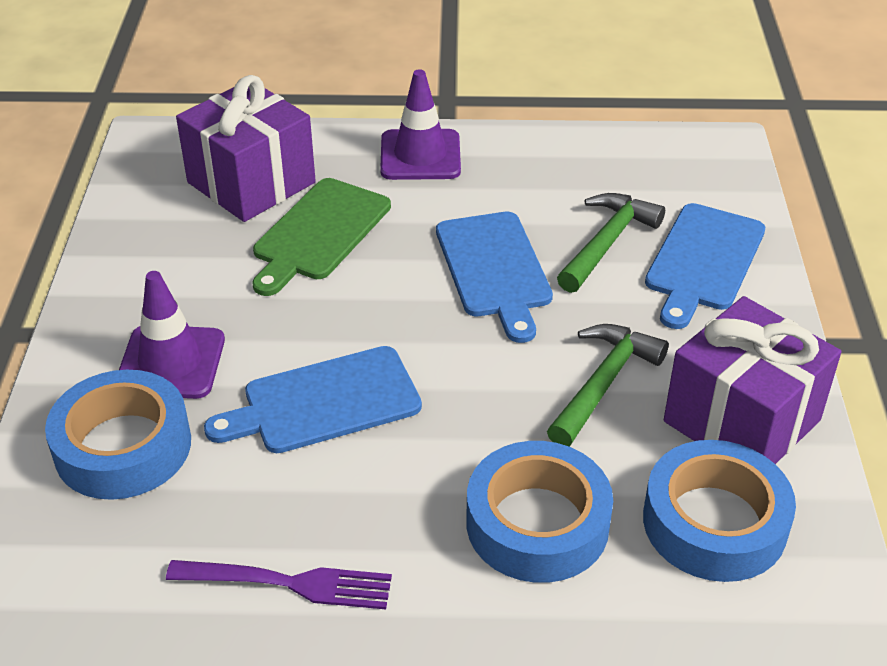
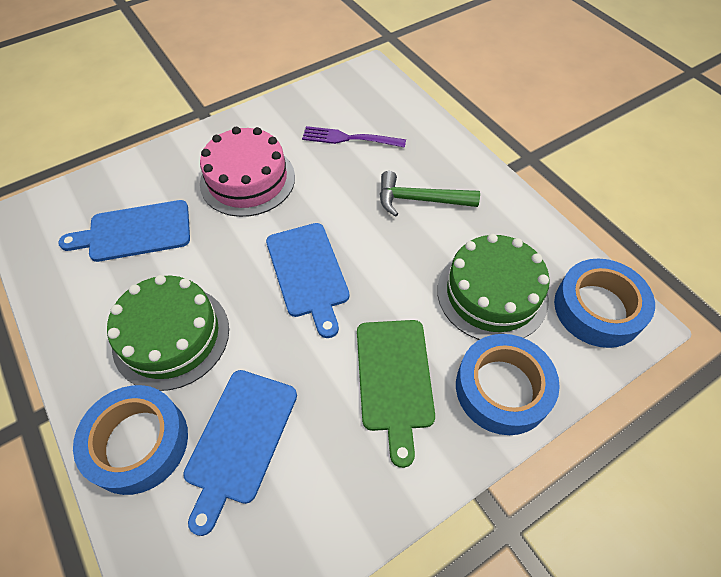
green cake: 0 -> 2
green hammer: 2 -> 1
pink cake: 0 -> 1
purple gift: 2 -> 0
purple traffic cone: 2 -> 0

